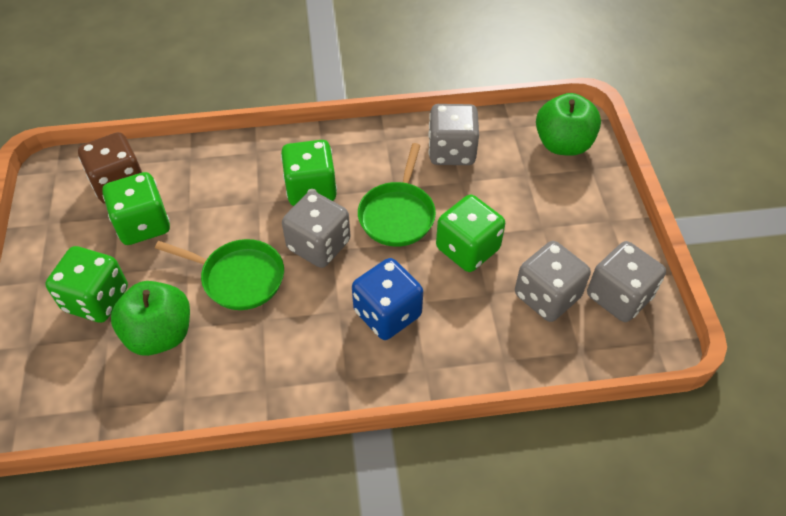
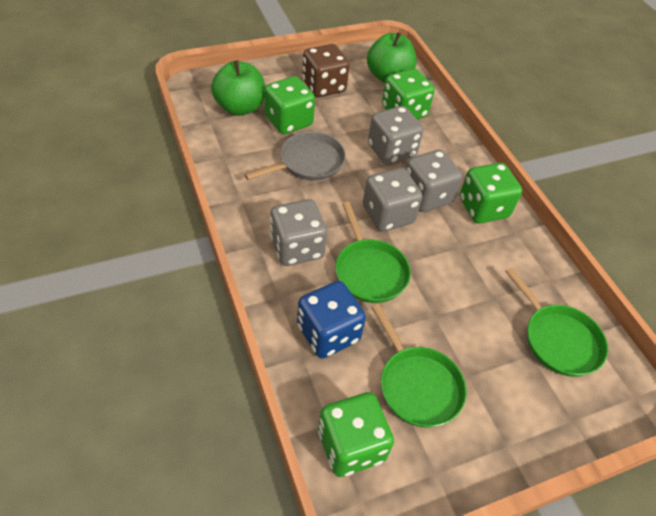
green pan: 2 -> 3
grey pan: 0 -> 1

